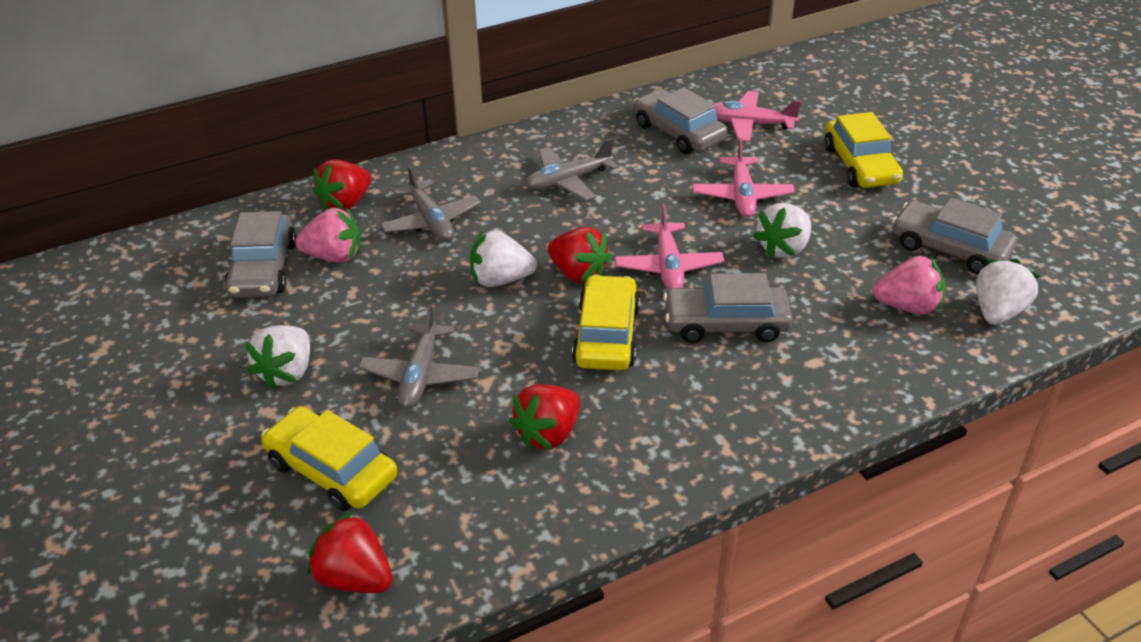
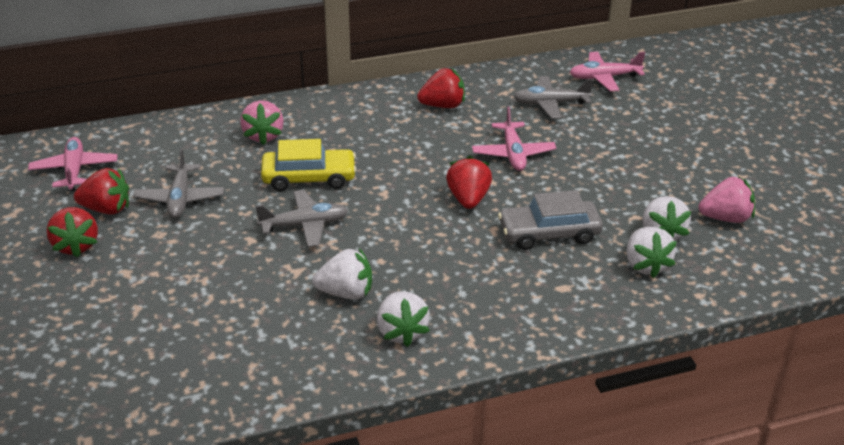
grey car: 4 -> 1
yellow car: 3 -> 1

